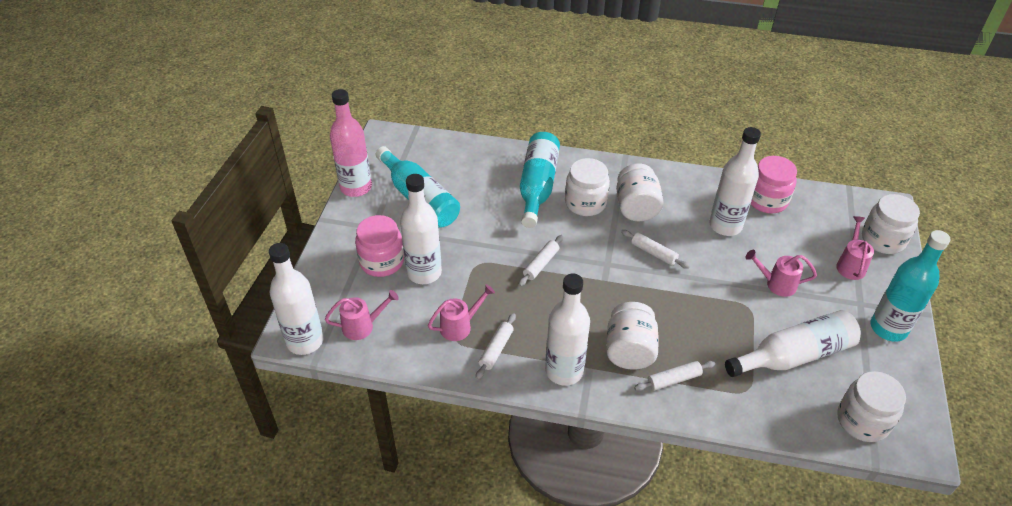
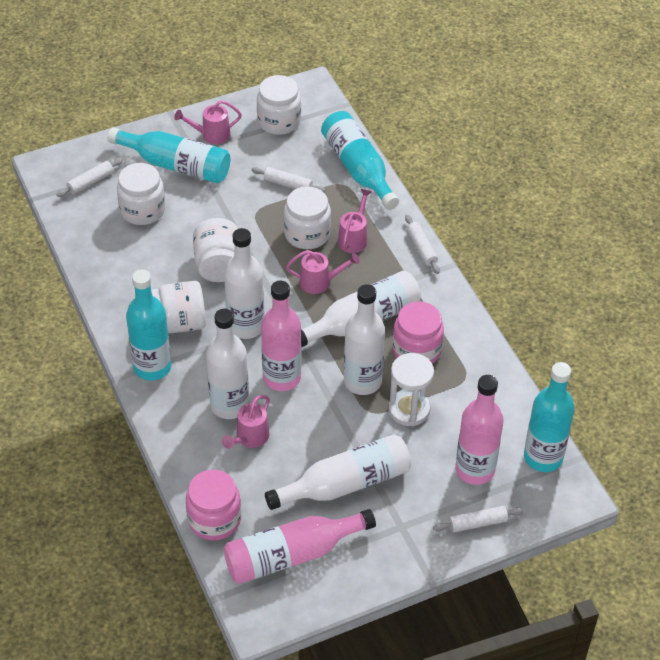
pink bottle: 1 -> 3
turquoise bottle: 3 -> 4
white hourglass: 0 -> 1

